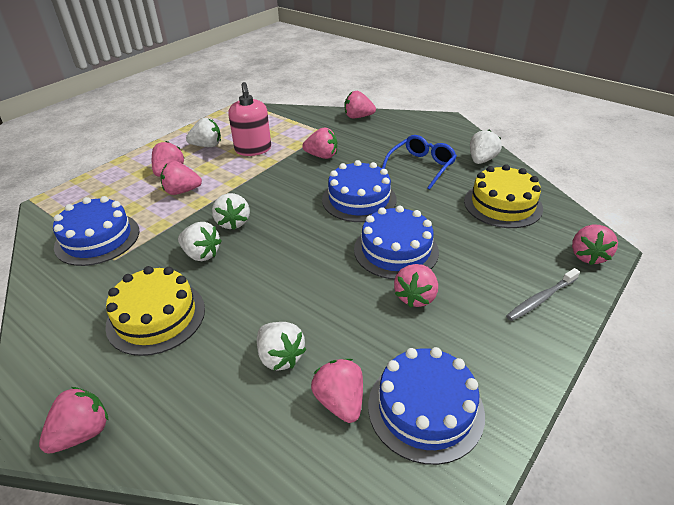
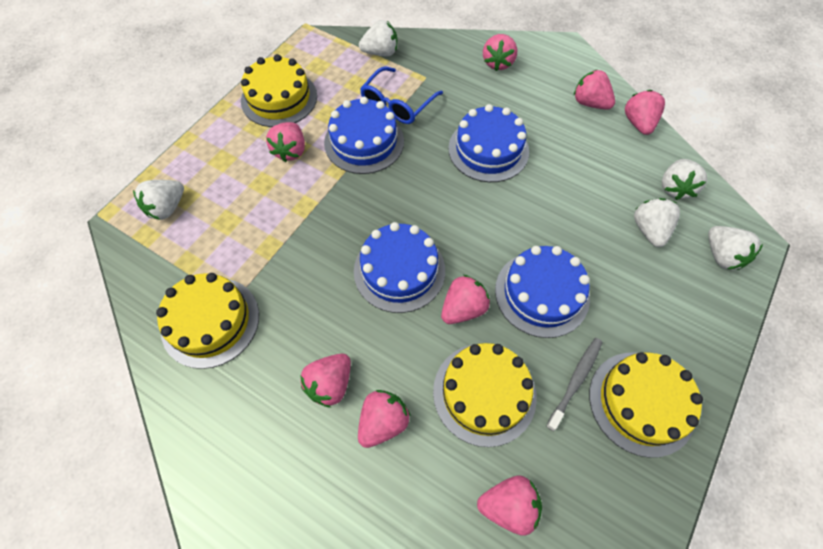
pink soap dispenser: 1 -> 0
yellow cake: 2 -> 4

